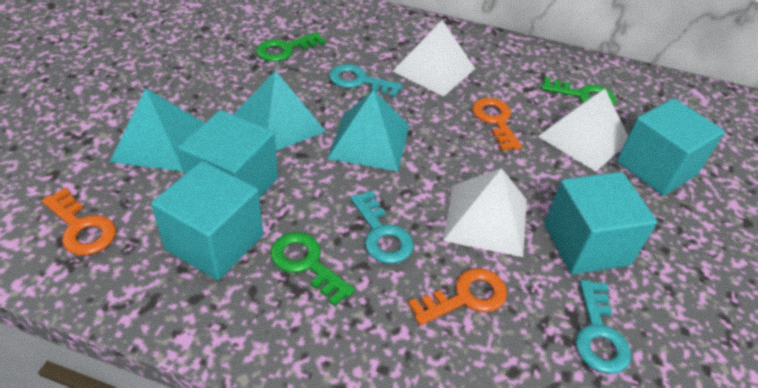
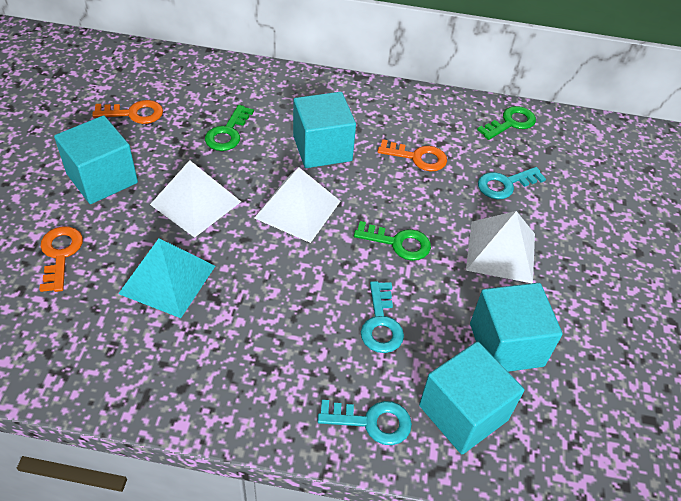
turquoise pyramid: 3 -> 1

